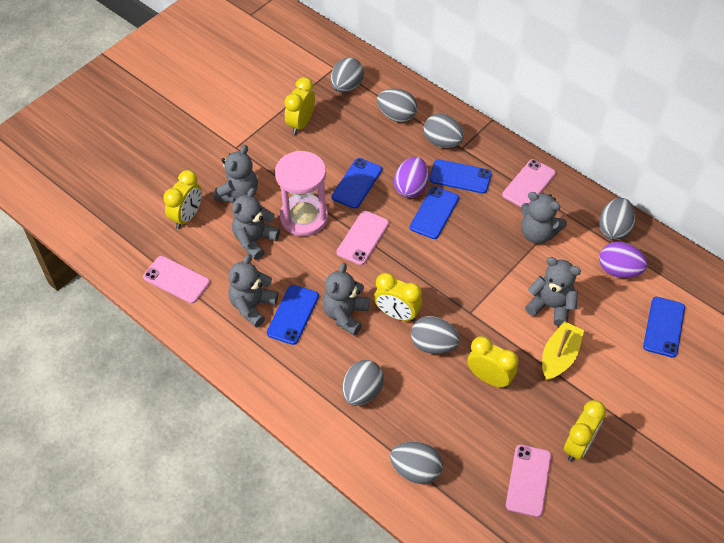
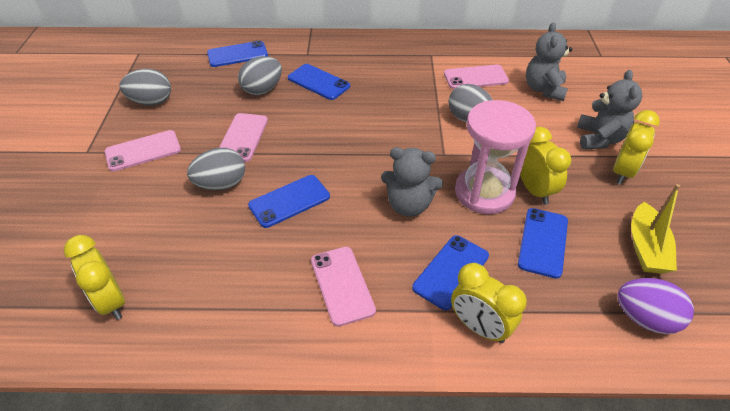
grey egg: 7 -> 4
grey teddy bear: 6 -> 3
purple egg: 2 -> 1
yellow clock: 5 -> 4

